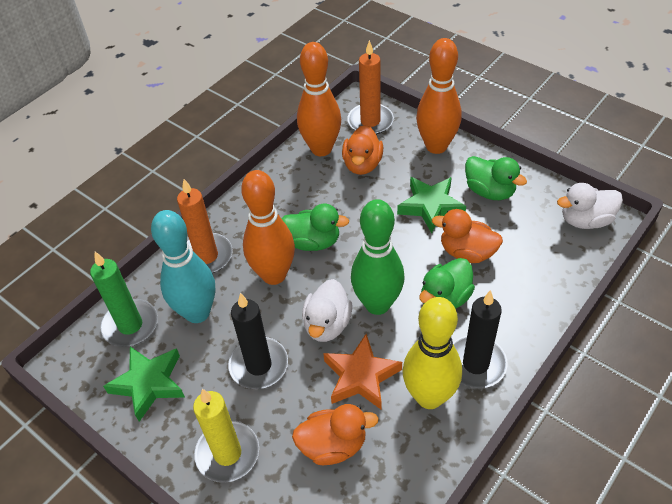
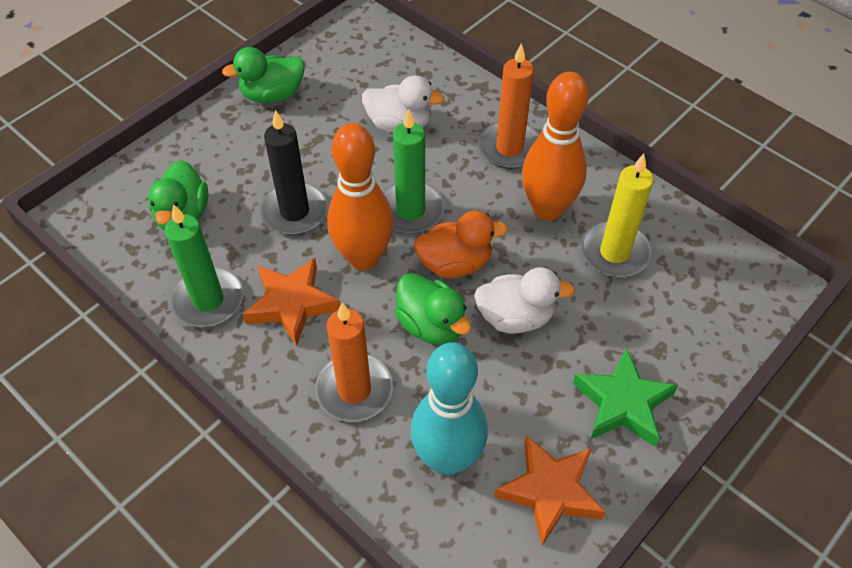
black candle: 2 -> 1
green bowling pin: 1 -> 0
green candle: 1 -> 2
green star: 2 -> 1
orange bowling pin: 3 -> 2
orange duck: 3 -> 1
orange star: 1 -> 2
yellow bowling pin: 1 -> 0

